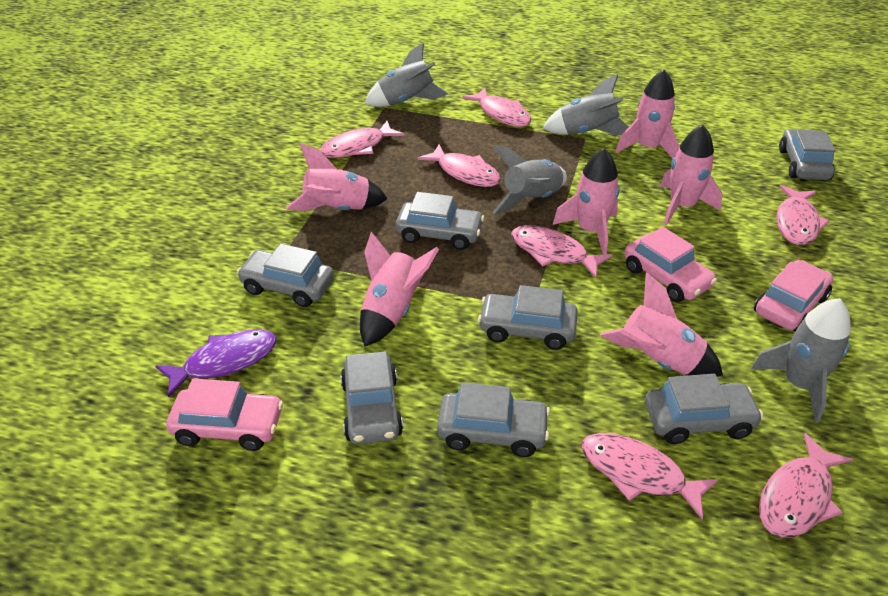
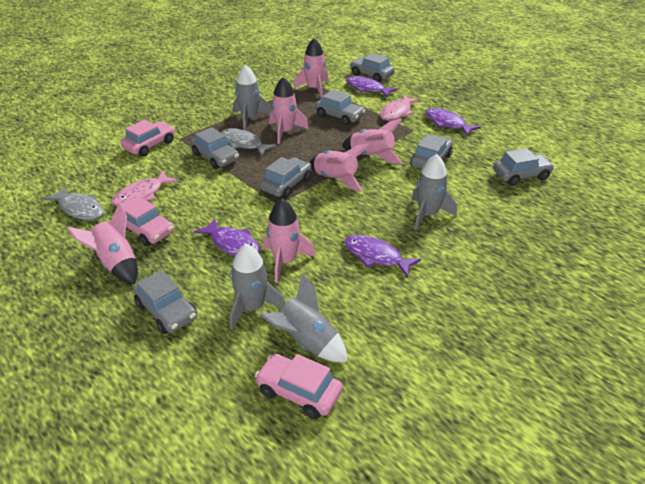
grey fish: 0 -> 2
pink fish: 7 -> 2
purple fish: 1 -> 4

